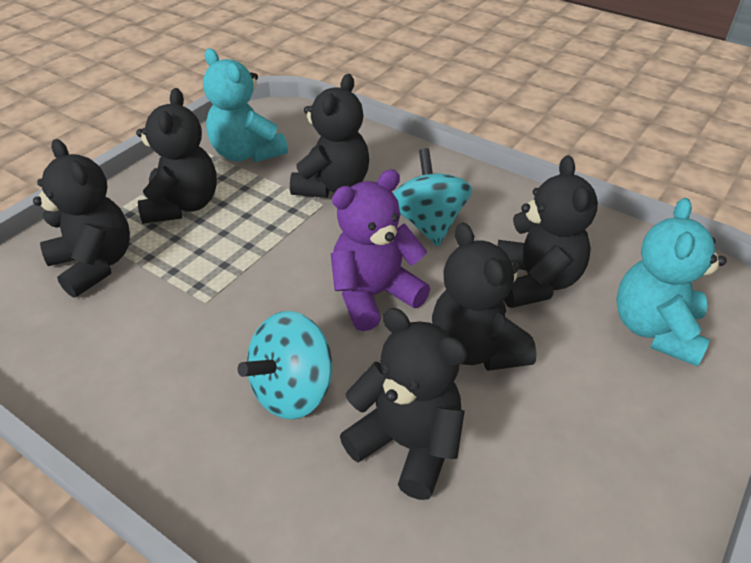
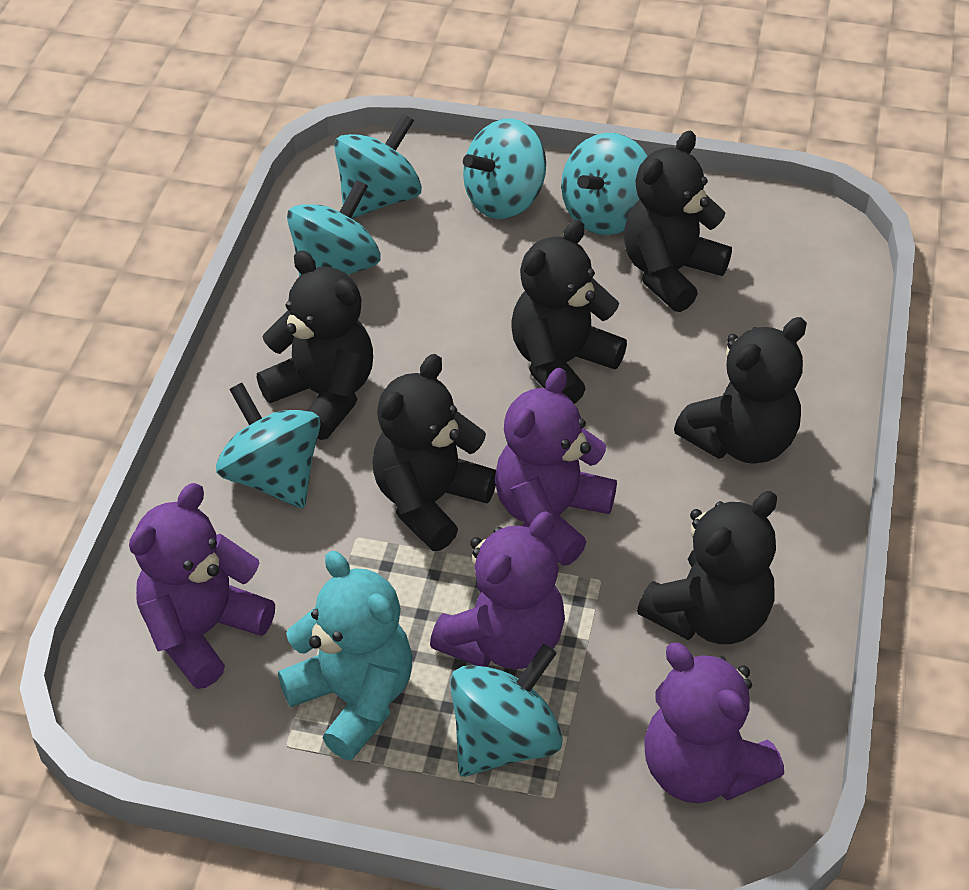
purple teddy bear: 1 -> 4
turquoise spinning top: 2 -> 6
turquoise teddy bear: 2 -> 1

